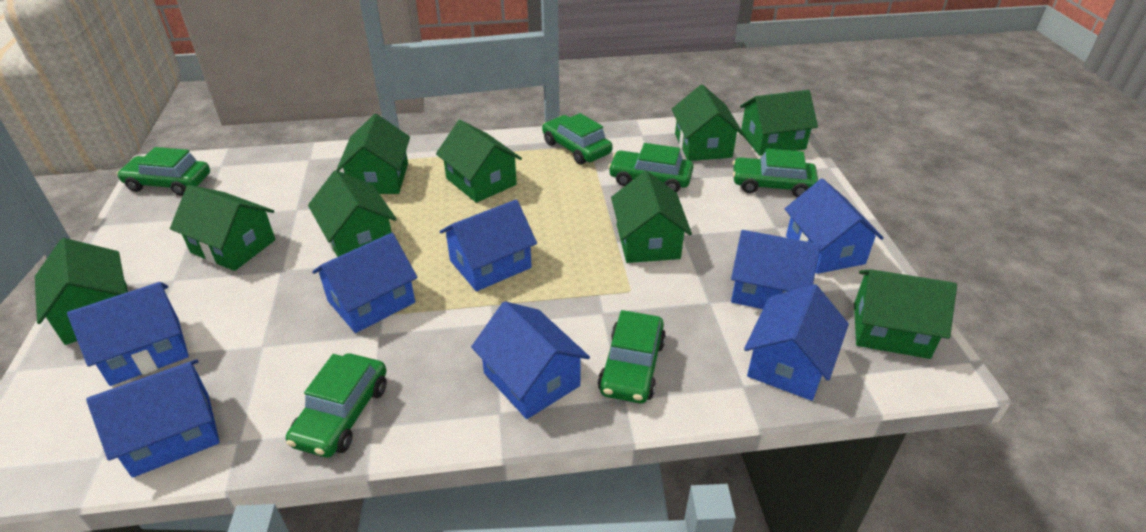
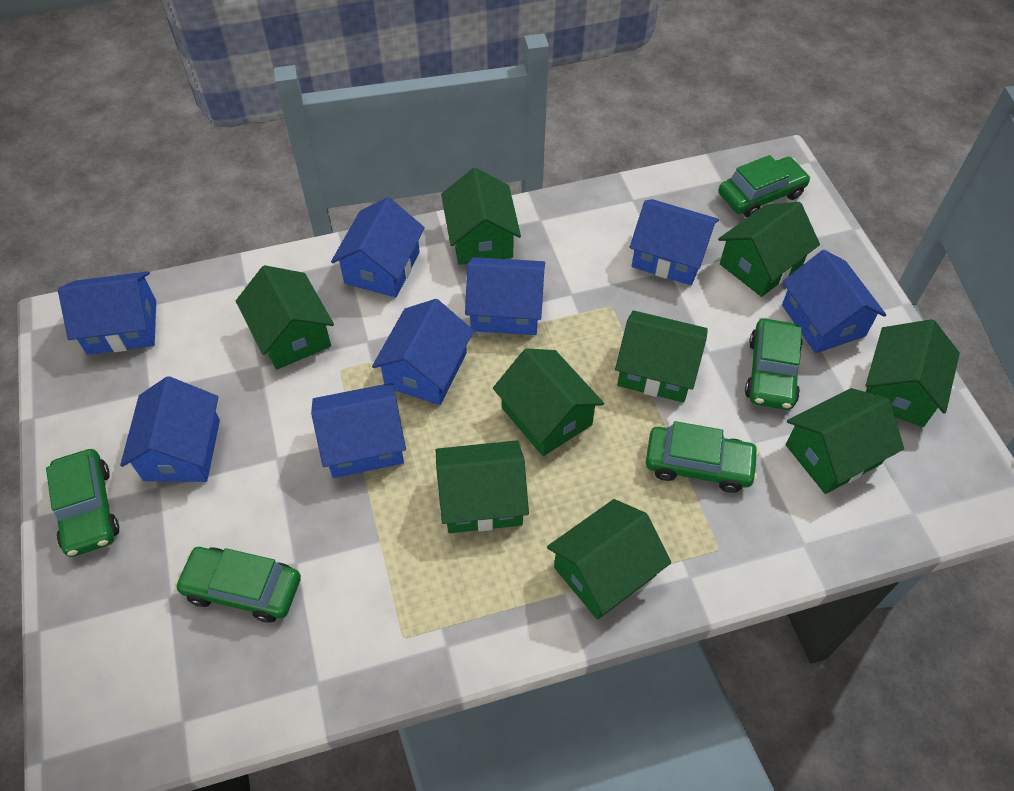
green car: 6 -> 5

